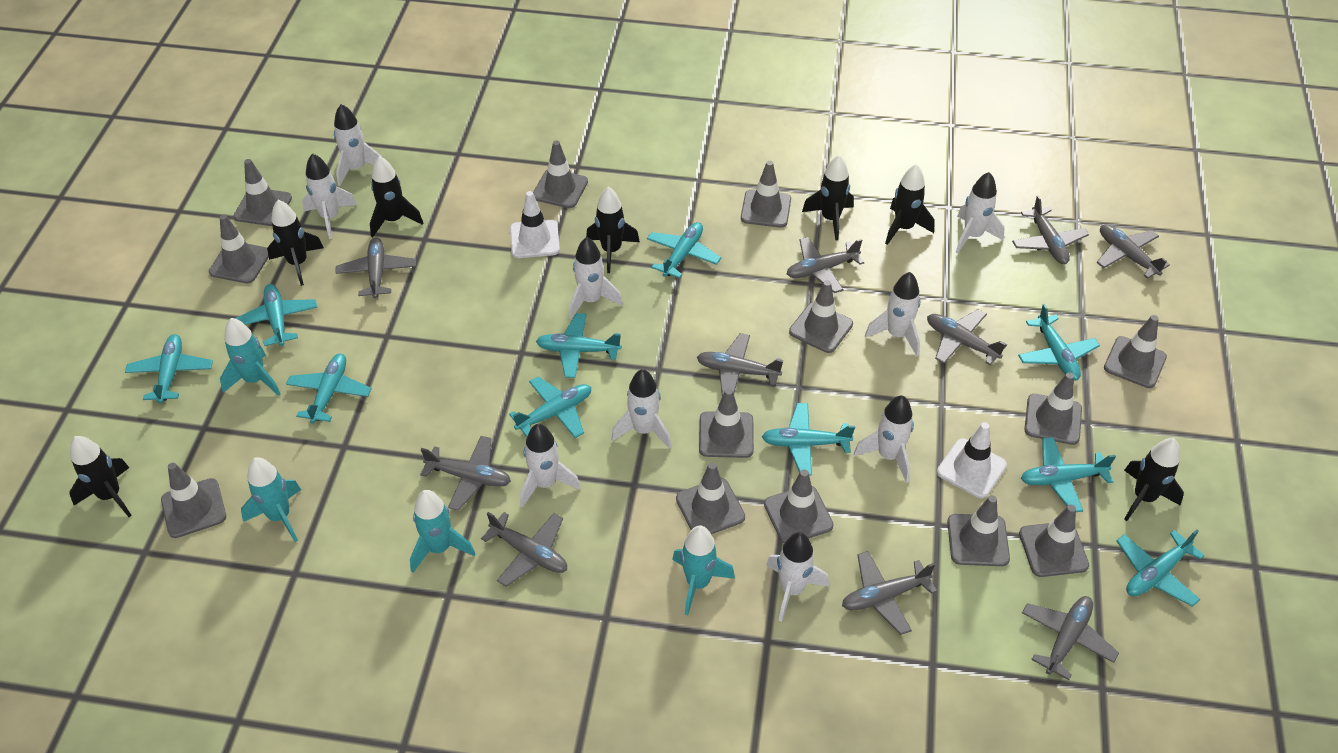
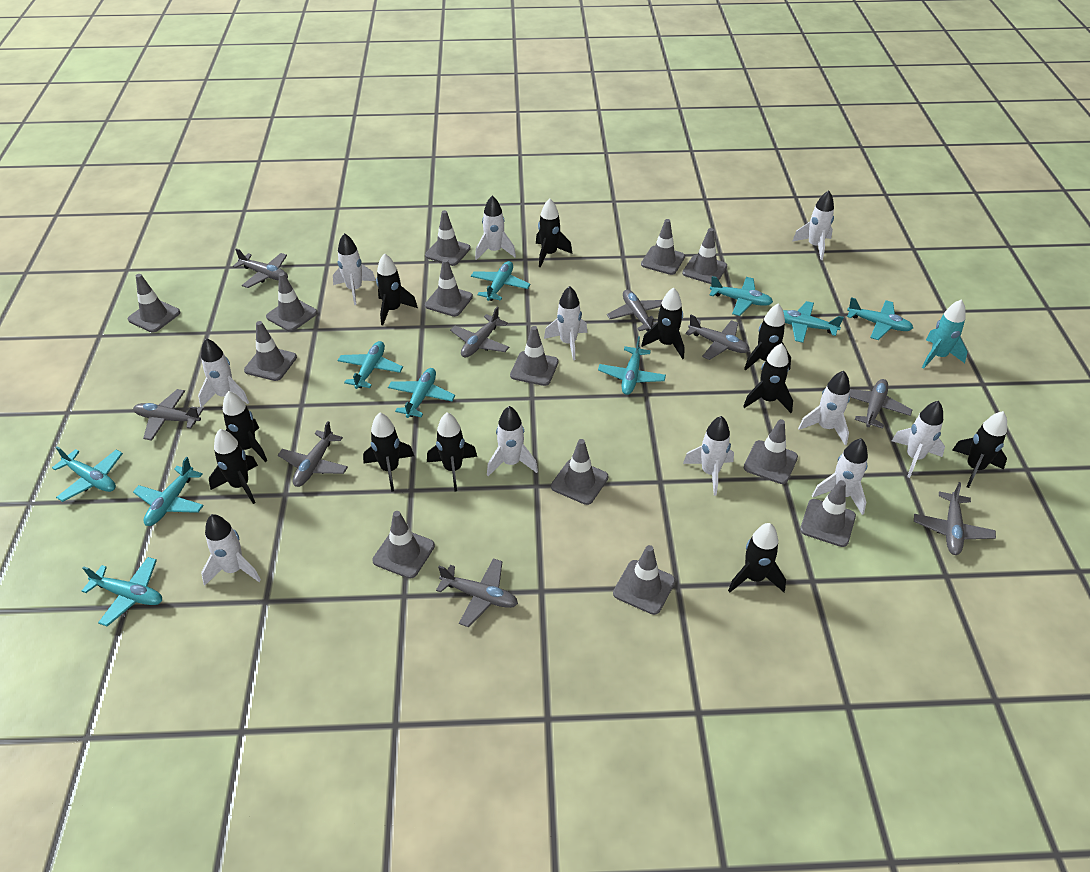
black rocket: 7 -> 11
grey plane: 10 -> 9
turquoise rocket: 4 -> 1
white rocket: 9 -> 11
white traffic cone: 2 -> 0

